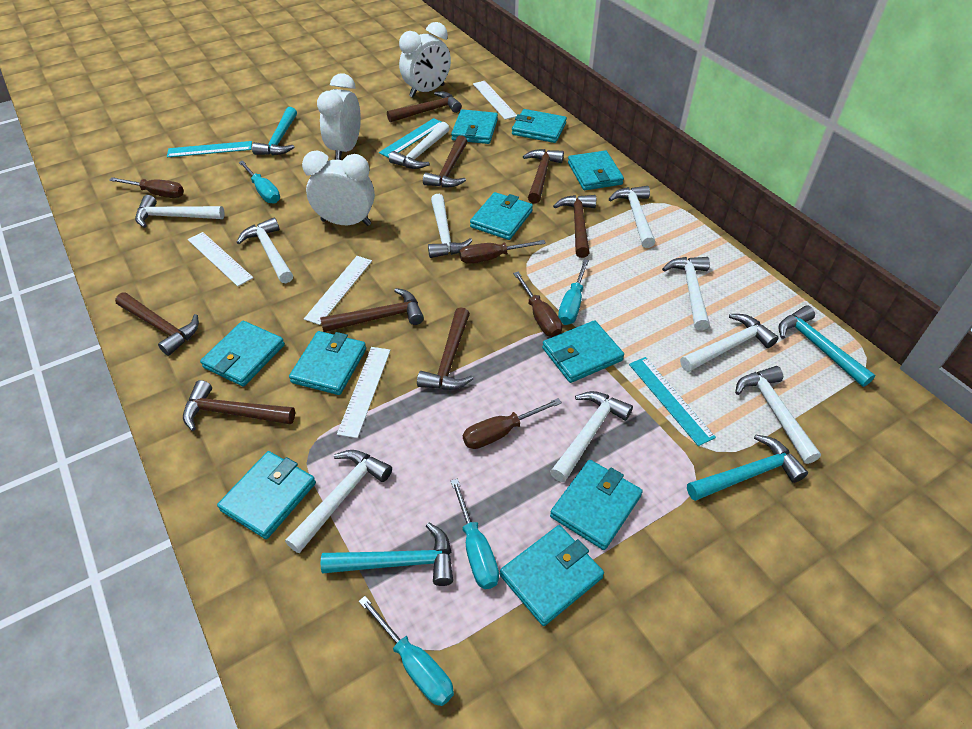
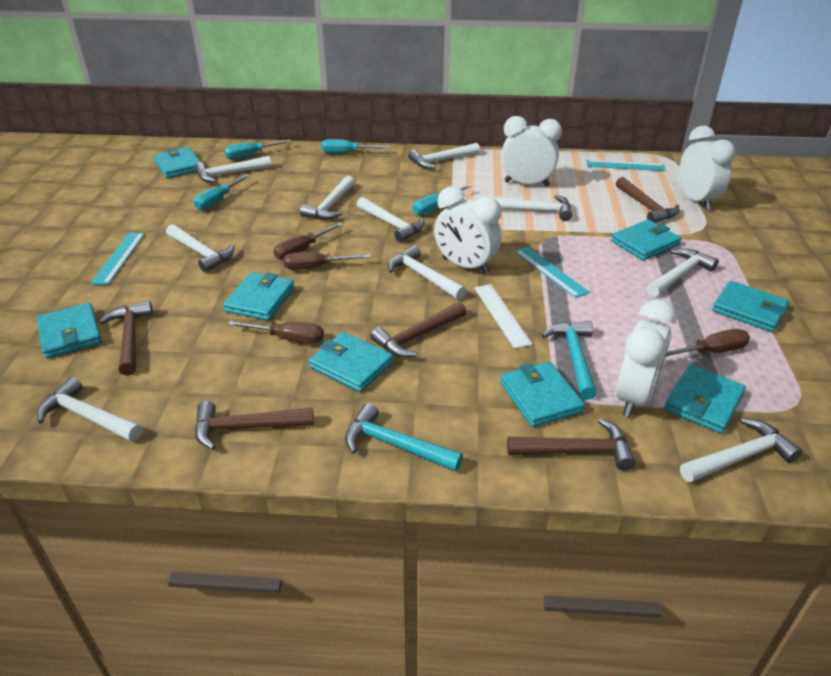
brown hammer: 8 -> 5
turquoise hammer: 4 -> 2
turquoise wallet: 10 -> 8
white clock: 3 -> 4
white ruler: 4 -> 1

